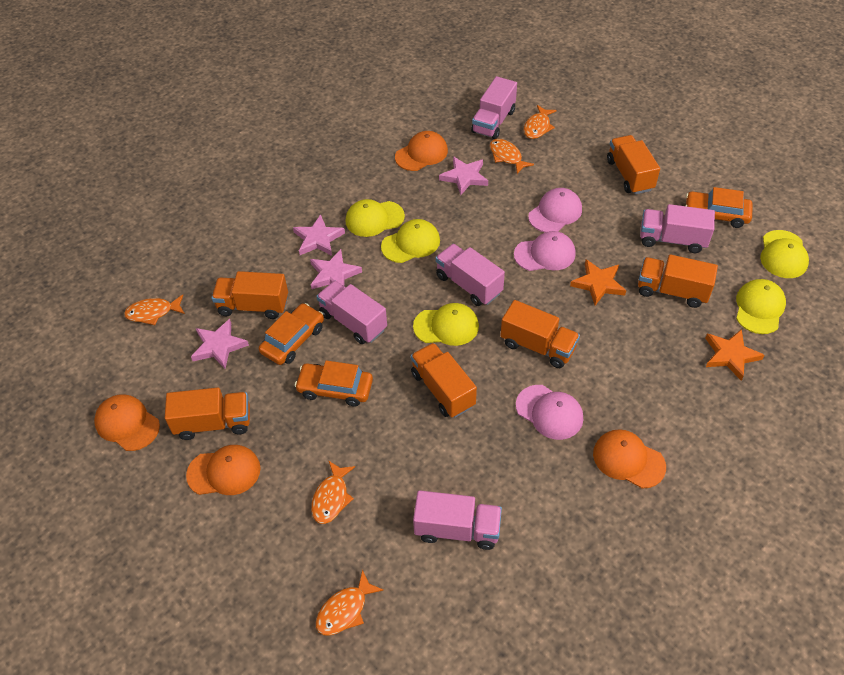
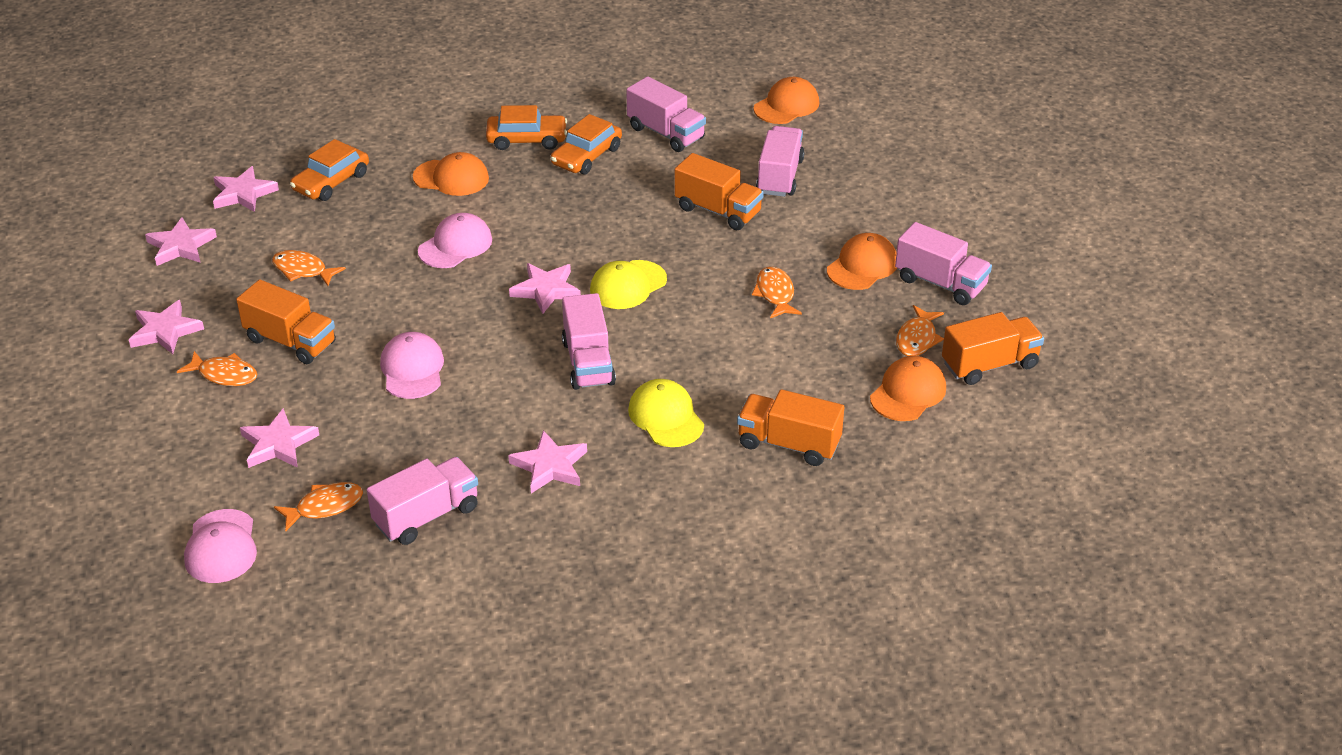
orange star: 2 -> 0
orange truck: 6 -> 4
pink star: 4 -> 6
yellow cap: 5 -> 2

